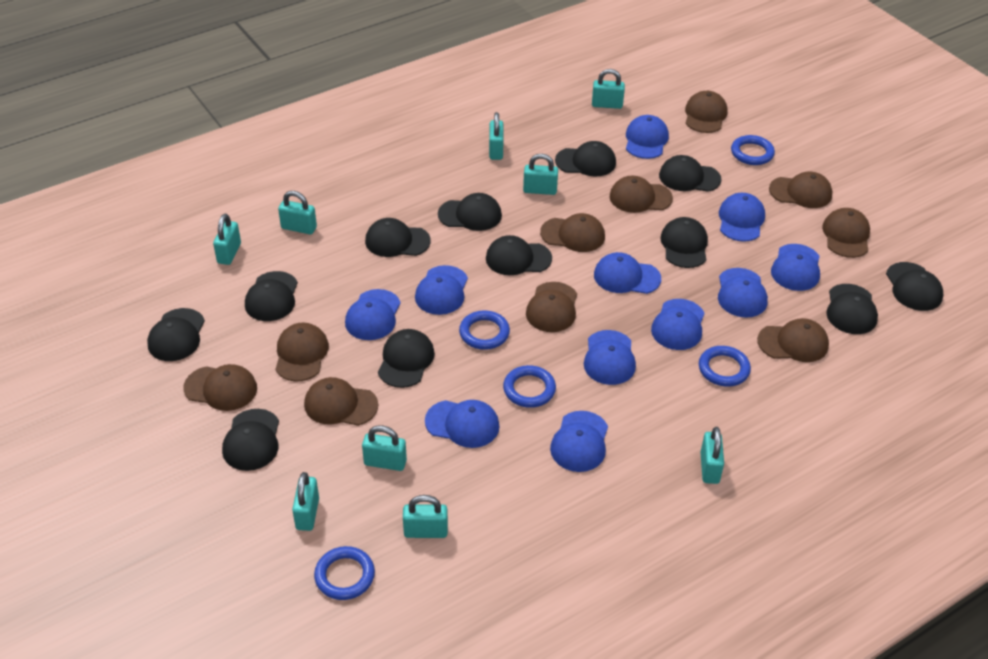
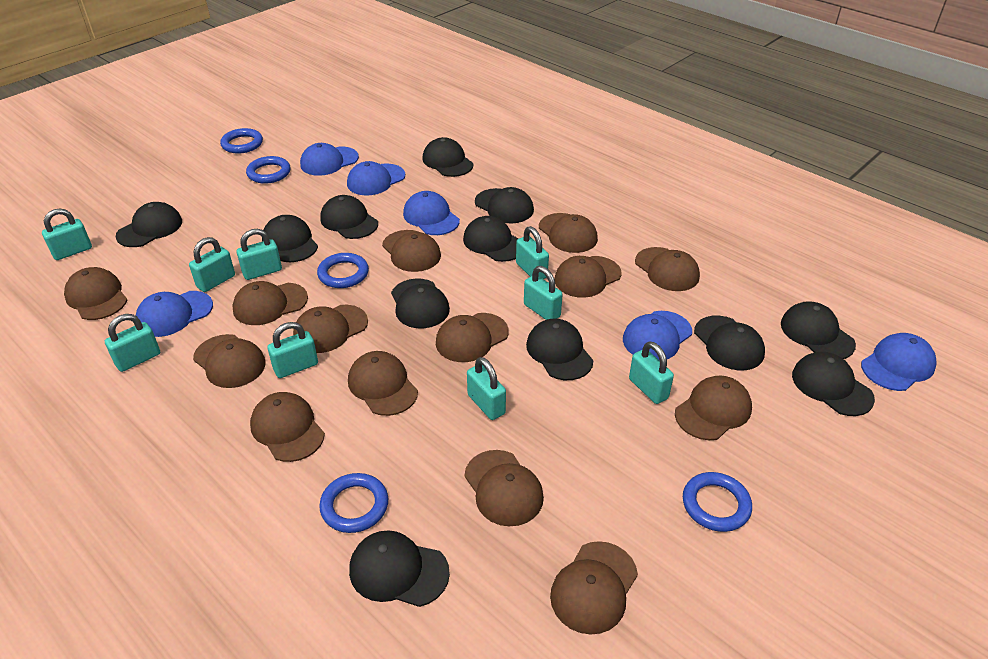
blue cap: 11 -> 6
brown cap: 10 -> 14

